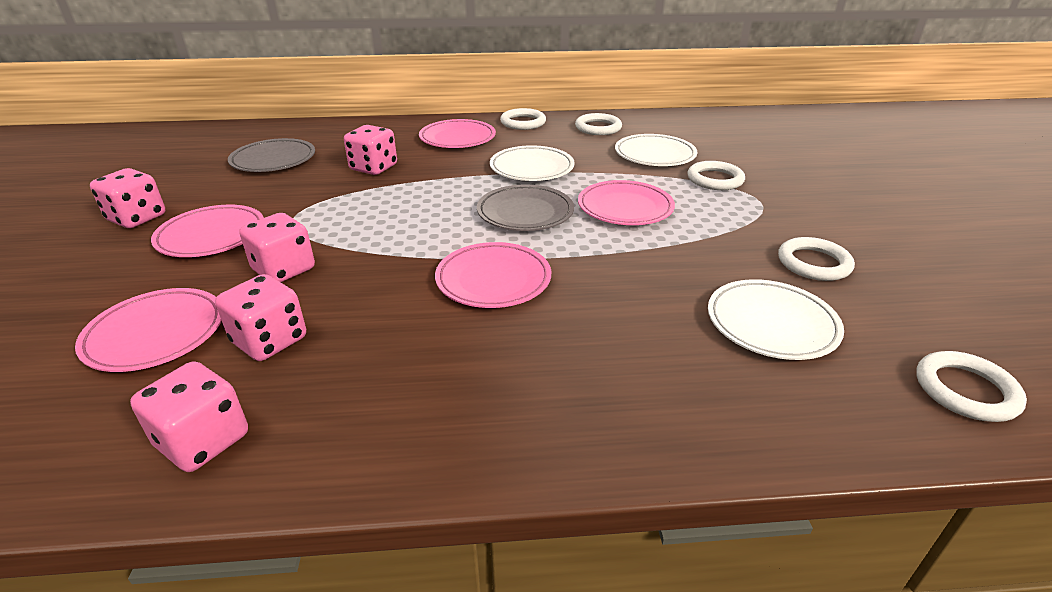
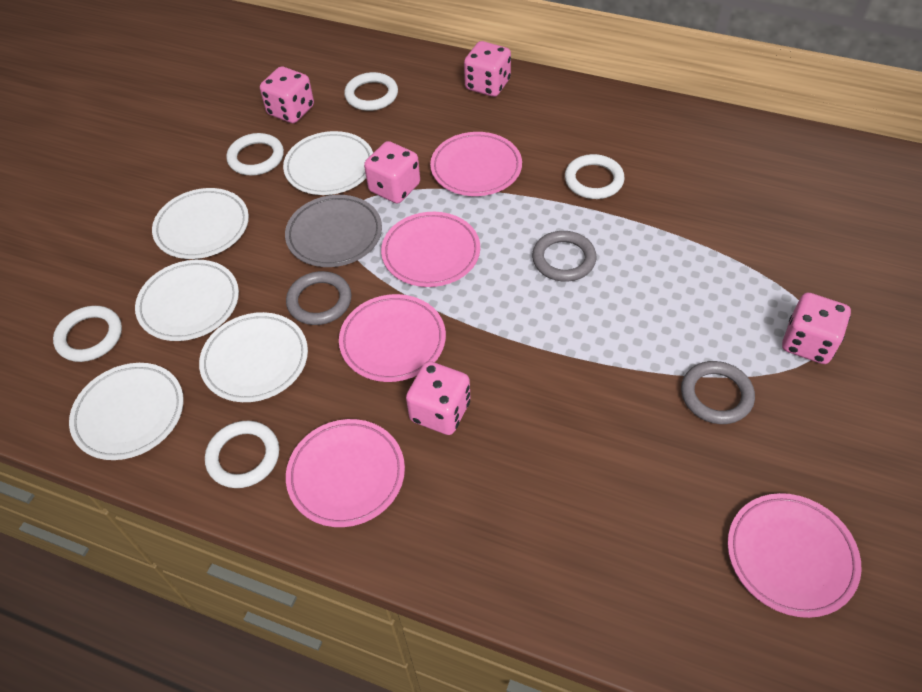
grey plate: 2 -> 1
grey ring: 0 -> 3
white plate: 3 -> 5

